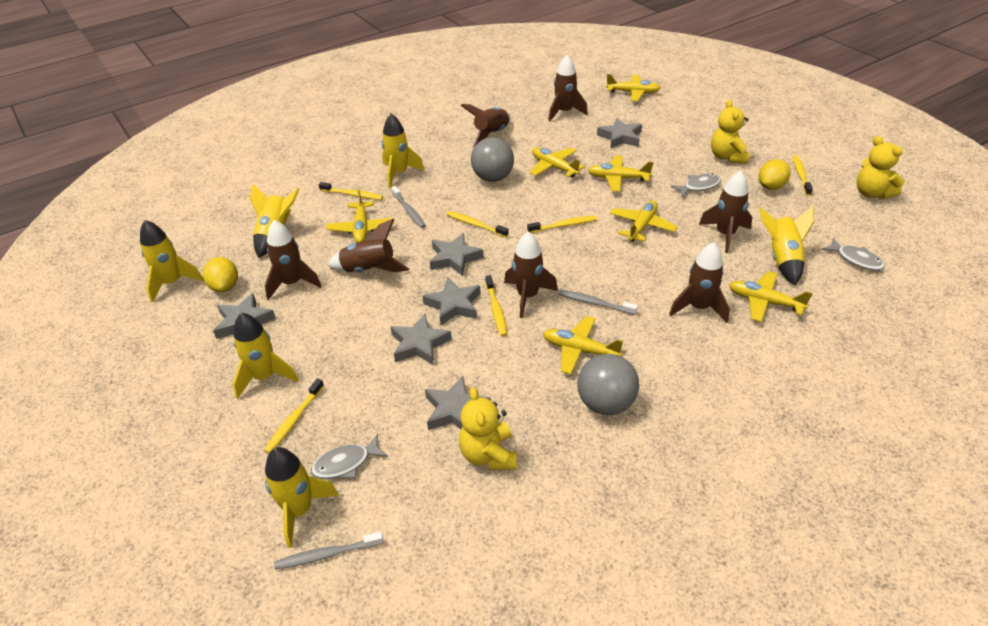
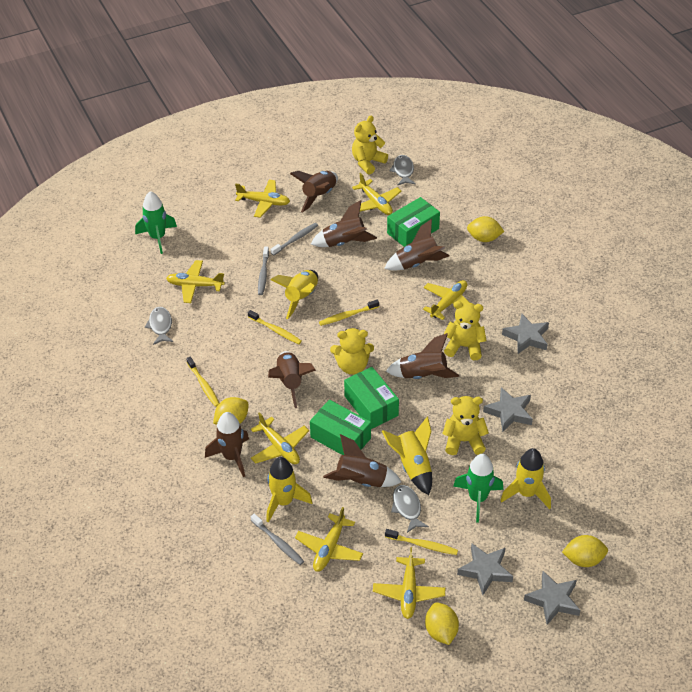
green box: 0 -> 3
green rocket: 0 -> 2
grey ball: 2 -> 0
grey star: 6 -> 4
yellow lemon: 2 -> 4
yellow rocket: 6 -> 4
yellow teddy bear: 3 -> 4
yellow toothbrush: 6 -> 4

